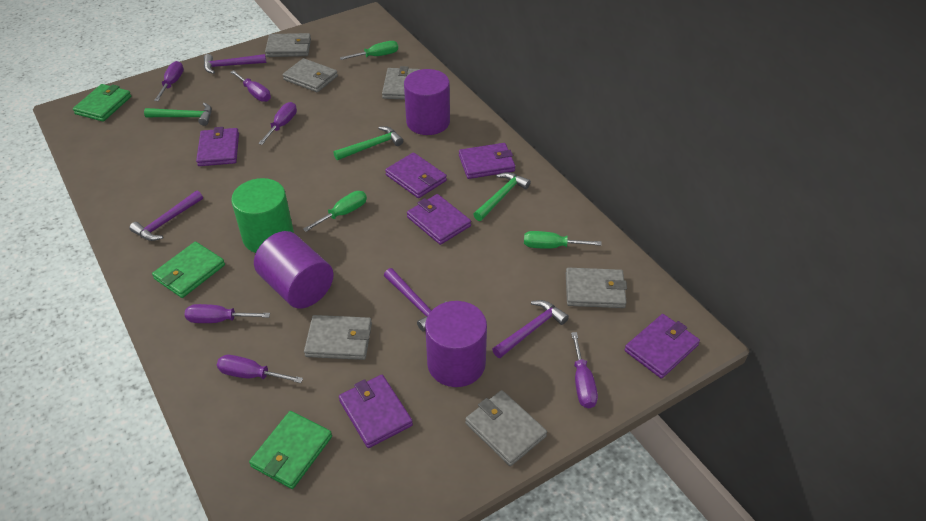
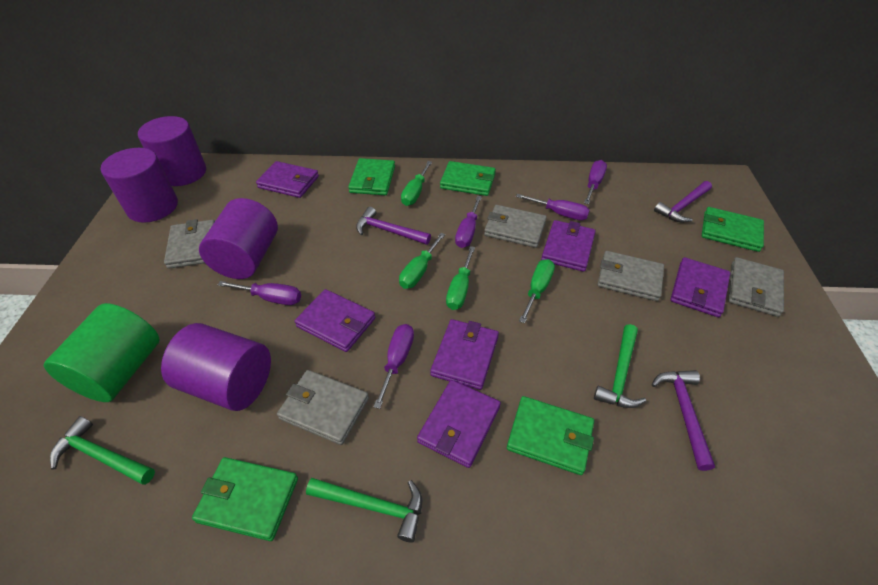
green screwdriver: 3 -> 4
green wallet: 3 -> 5
grey wallet: 6 -> 5
purple cylinder: 3 -> 4
purple hammer: 4 -> 3
purple screwdriver: 6 -> 5

